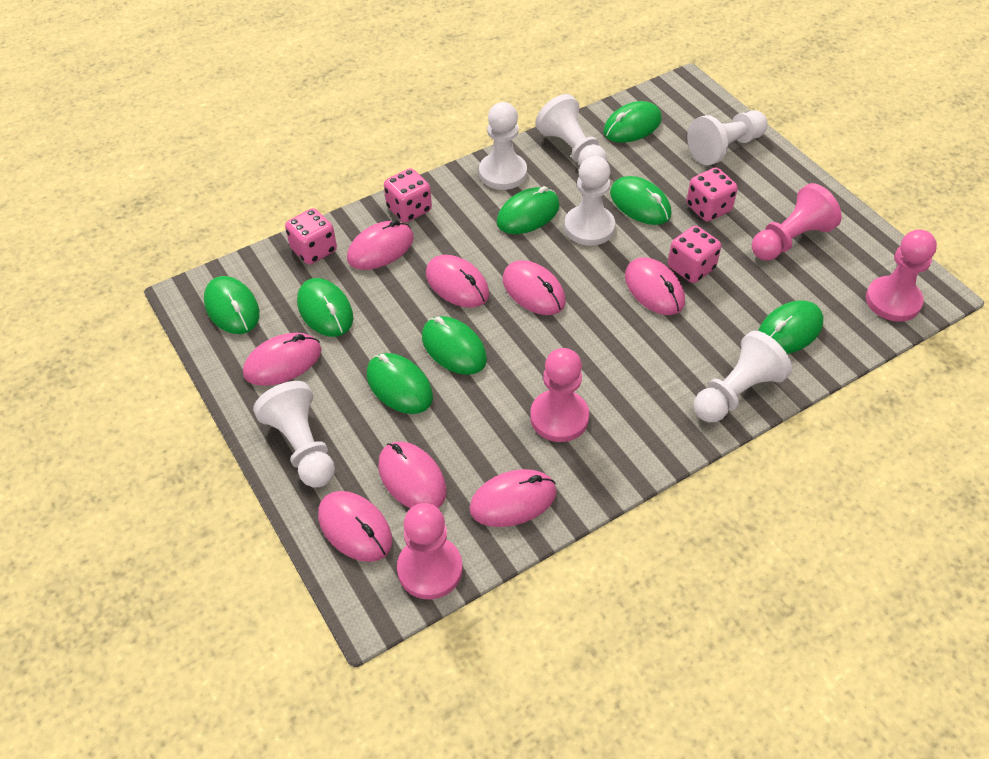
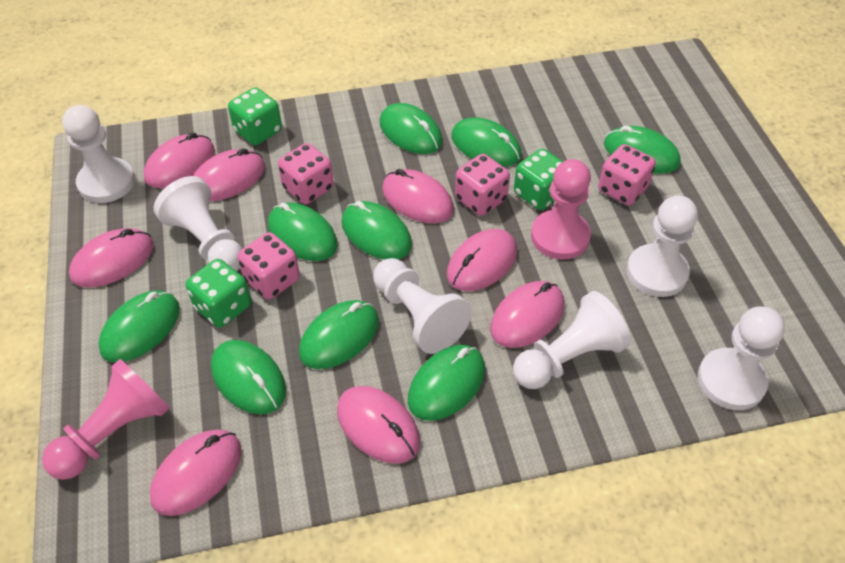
green dice: 0 -> 3
green mouse: 8 -> 9
pink pawn: 4 -> 2

